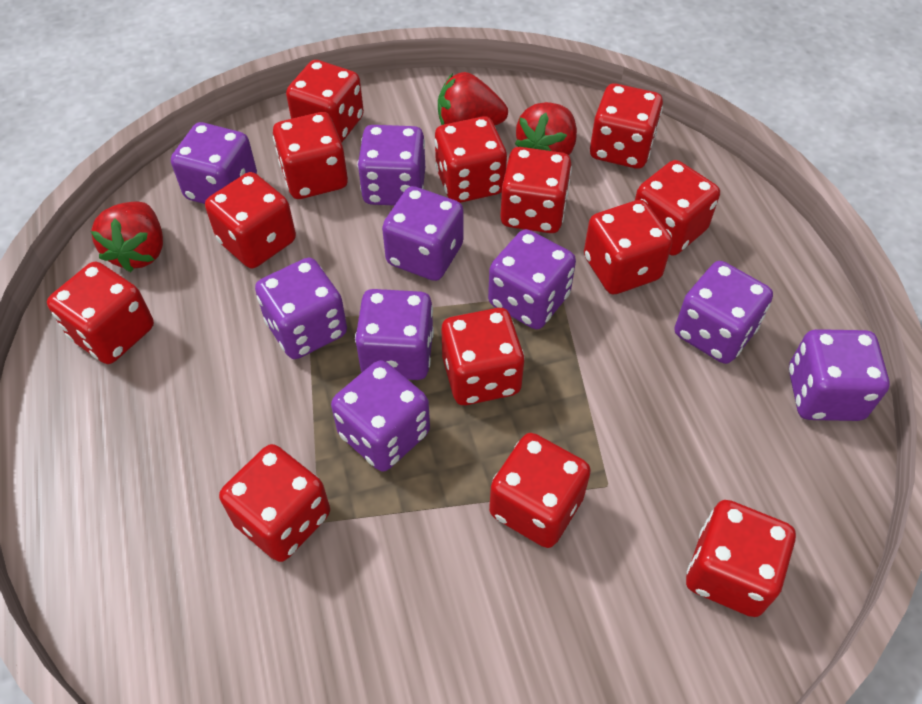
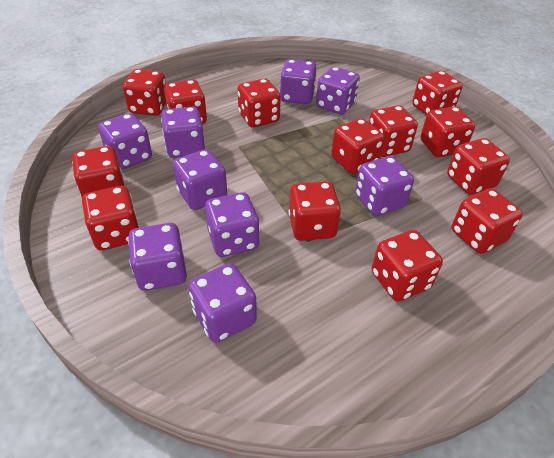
red strawberry: 3 -> 0

